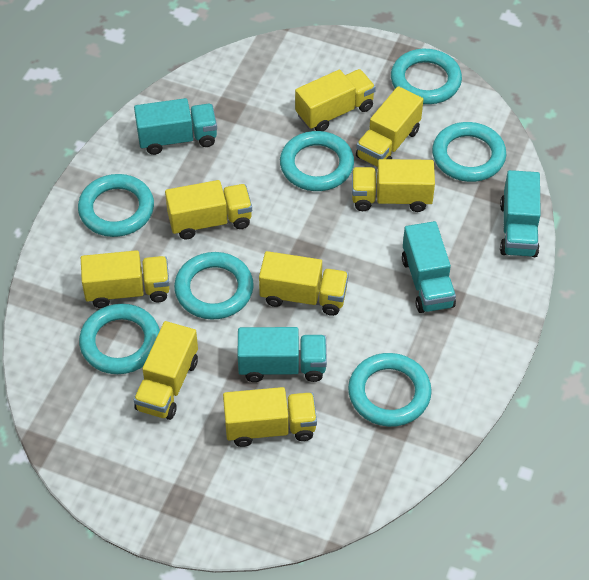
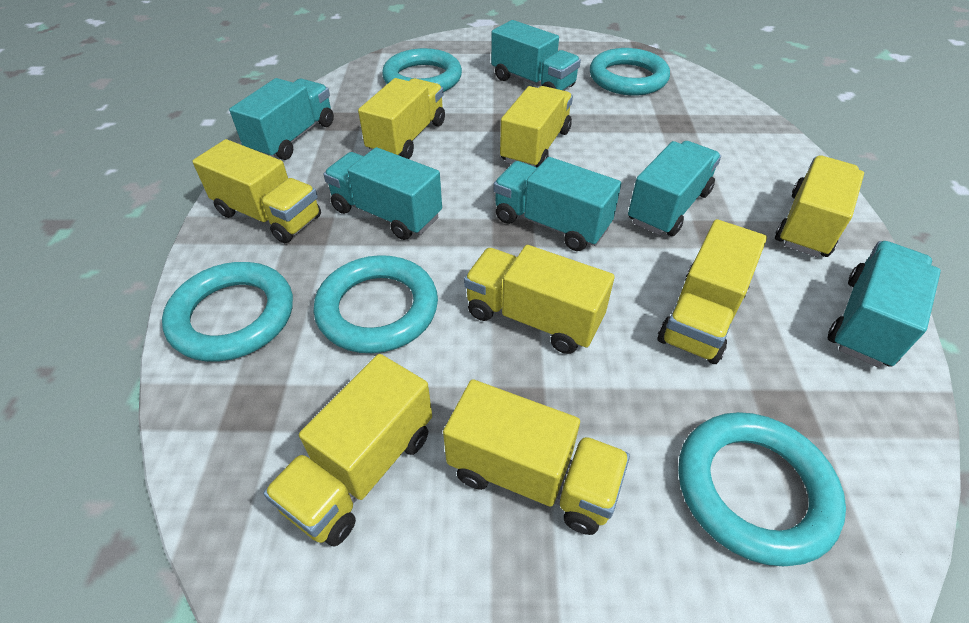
turquoise ring: 7 -> 5
turquoise truck: 4 -> 6

